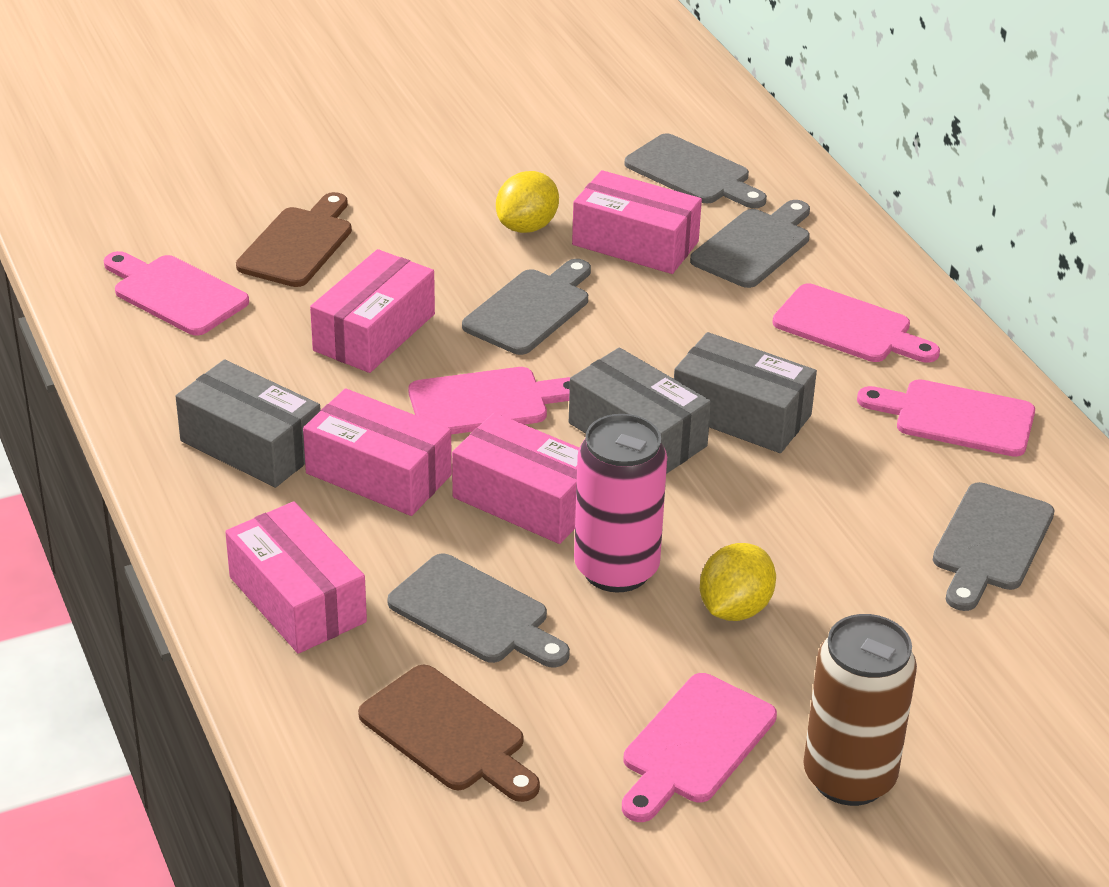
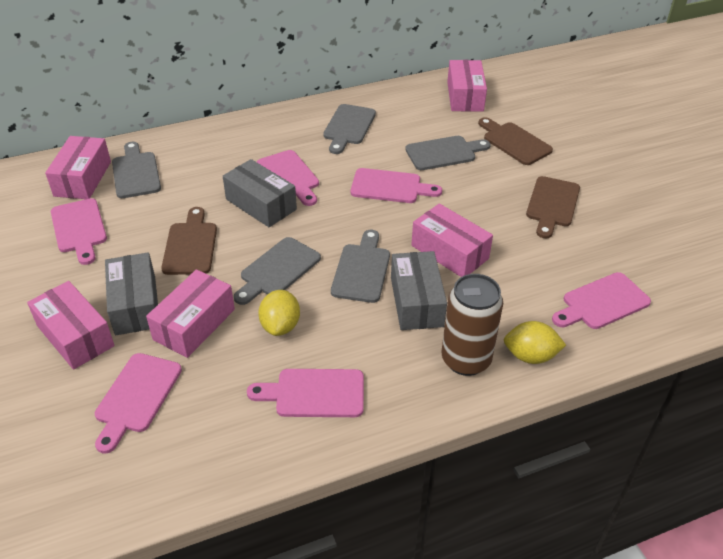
brown cutting board: 2 -> 3
pink can: 1 -> 0
pink cutting board: 5 -> 6

